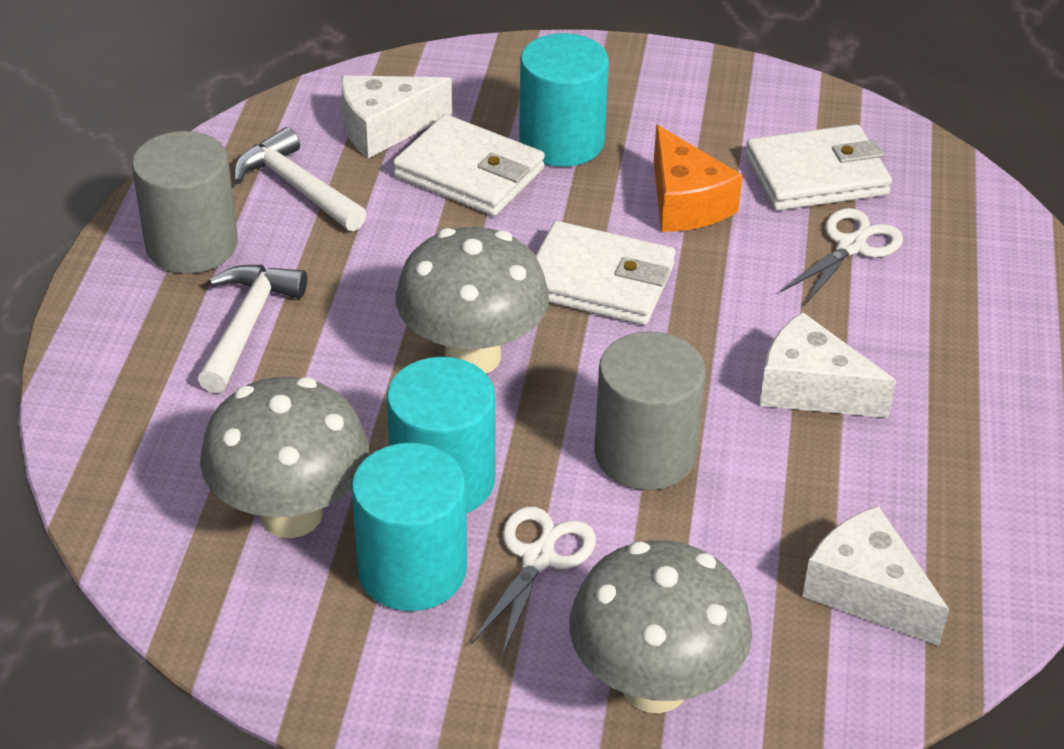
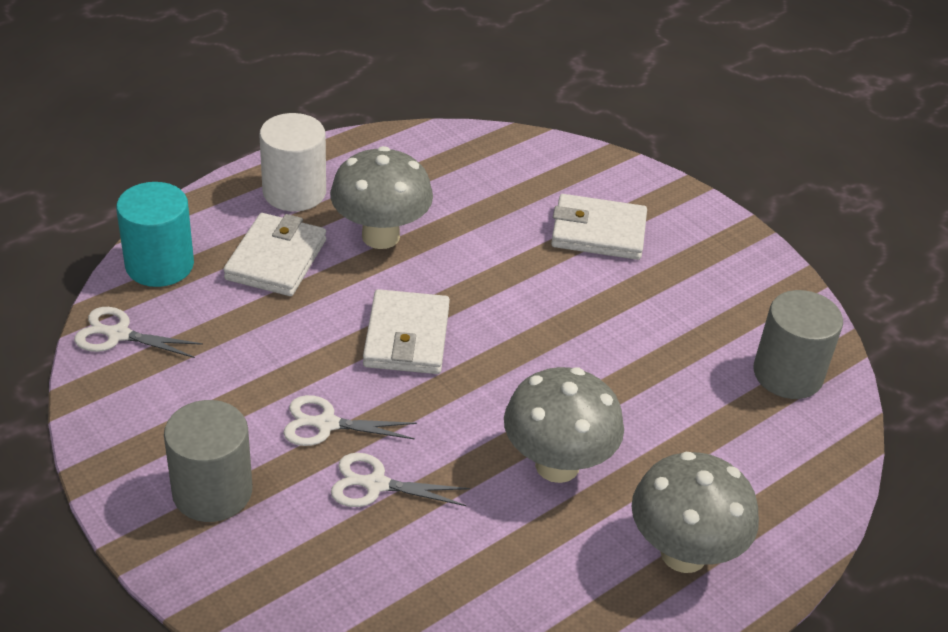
orange cheese: 1 -> 0
turquoise cylinder: 3 -> 1
white cheese: 3 -> 0
white cylinder: 0 -> 1
white hammer: 2 -> 0
white scissors: 2 -> 3

